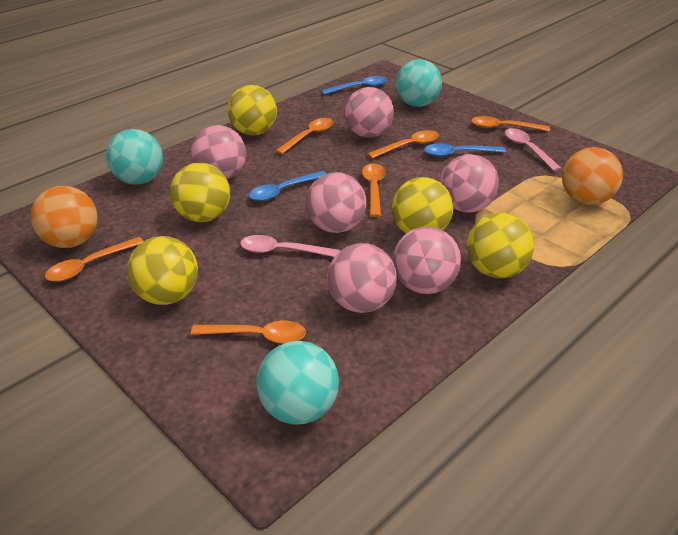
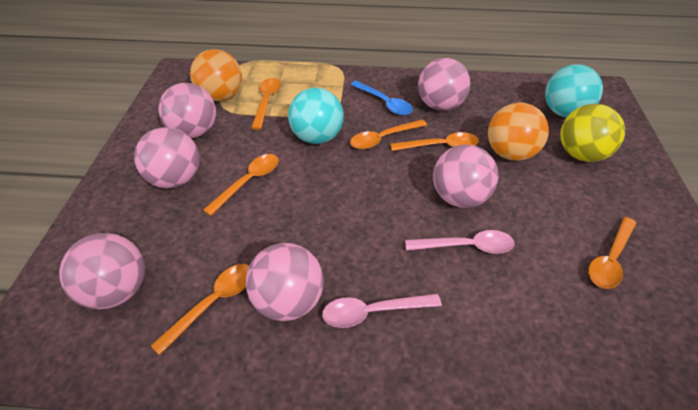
blue spoon: 3 -> 1
turquoise ball: 3 -> 2
yellow ball: 5 -> 1

